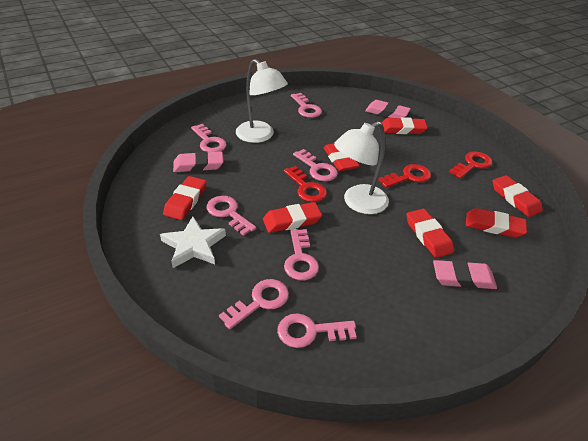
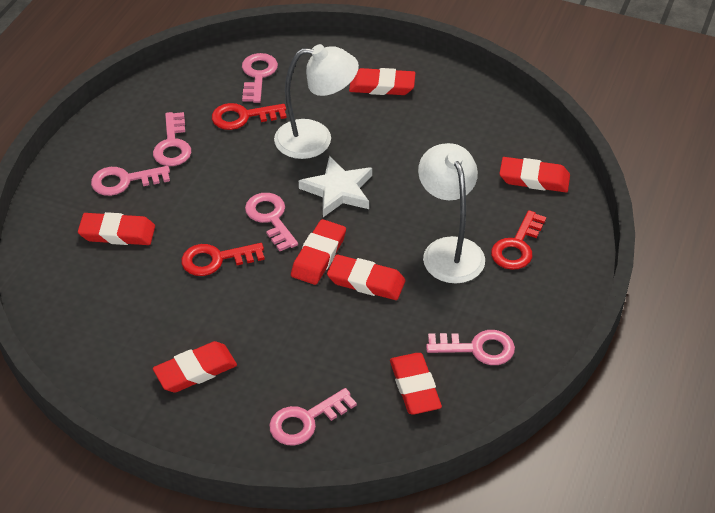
pink eraser: 3 -> 0
pink key: 7 -> 6

